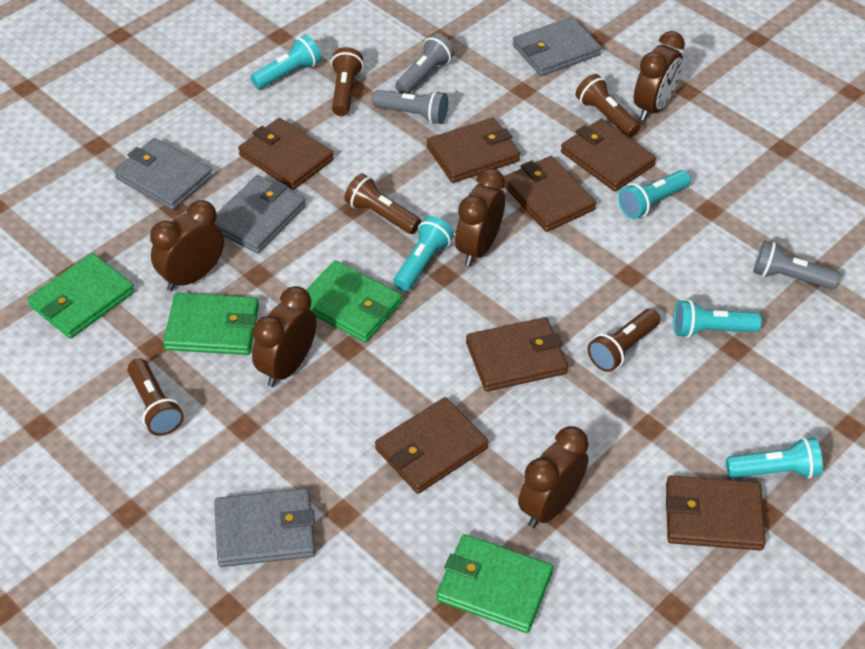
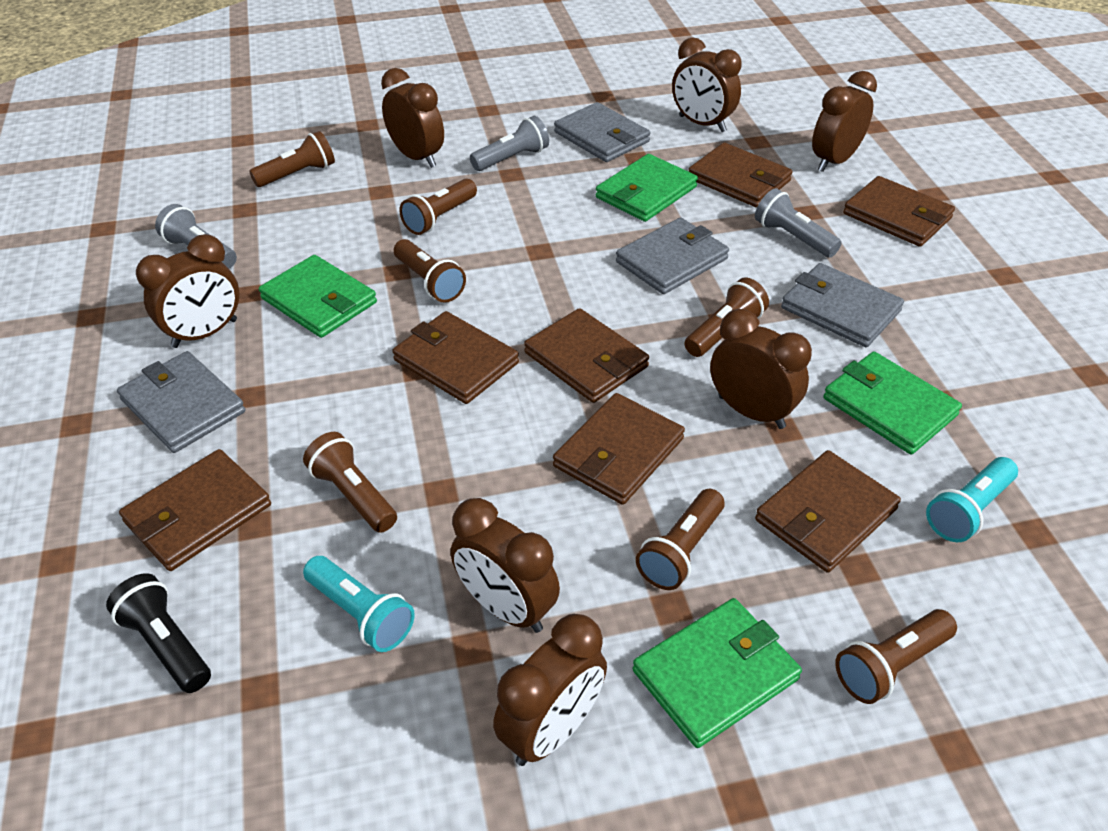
black flashlight: 0 -> 1
brown clock: 5 -> 7
brown flashlight: 5 -> 7
turquoise flashlight: 5 -> 2

